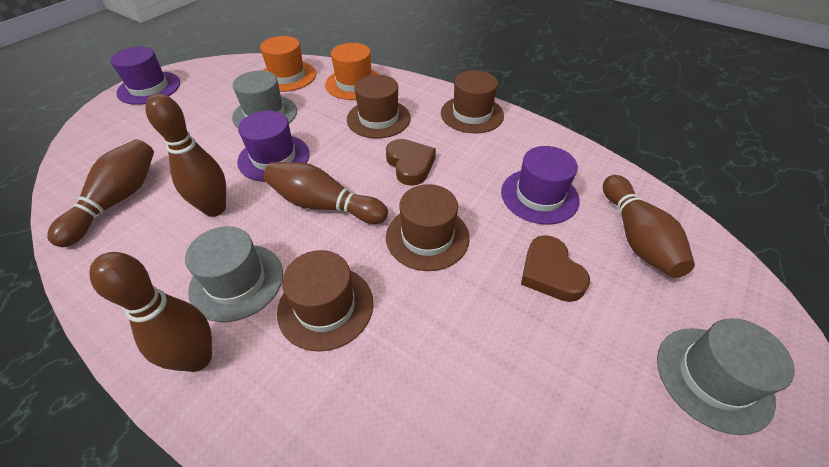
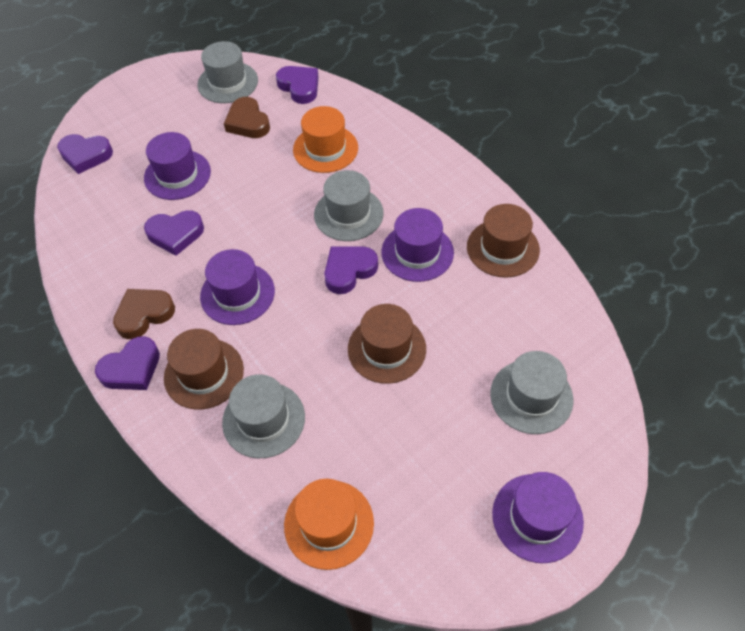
brown bowling pin: 5 -> 0
brown hat: 4 -> 3
grey hat: 3 -> 4
purple hat: 3 -> 4
purple heart: 0 -> 5

